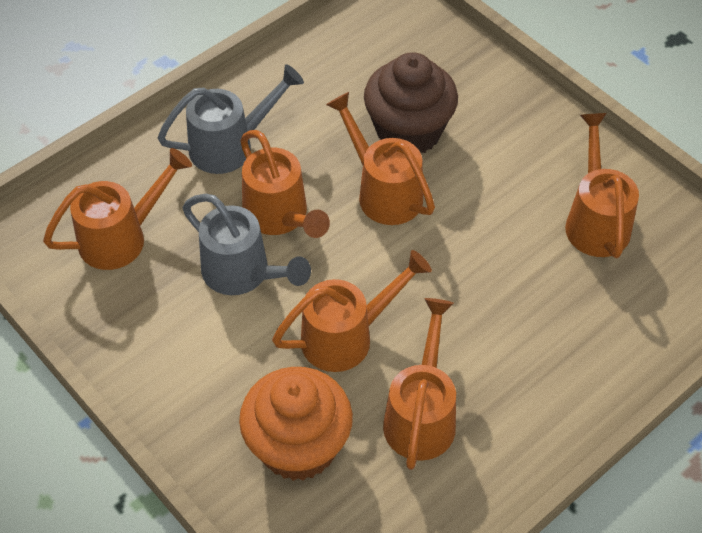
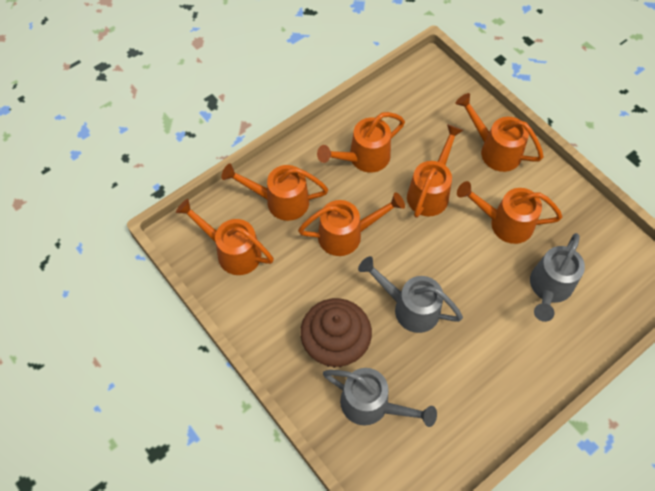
grey watering can: 2 -> 3
orange cupcake: 1 -> 0
orange watering can: 6 -> 7

